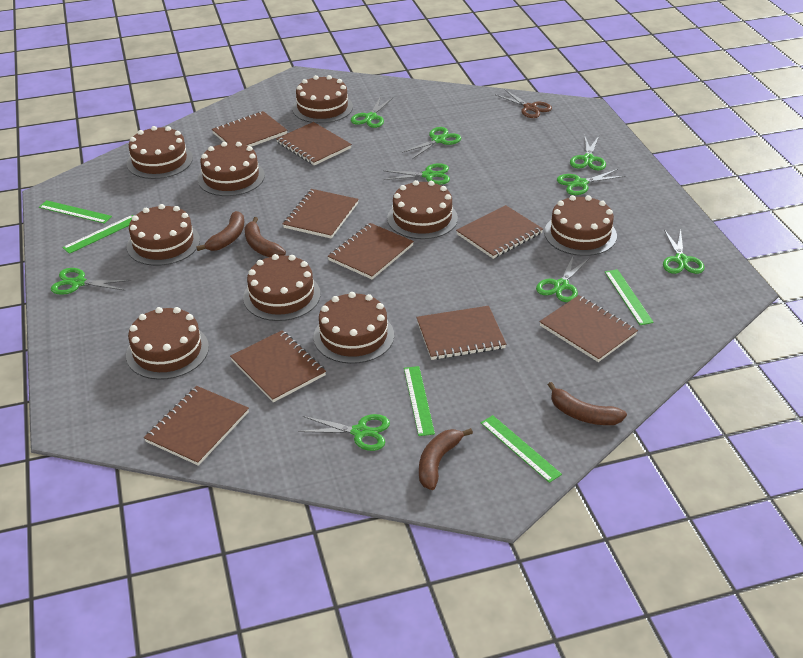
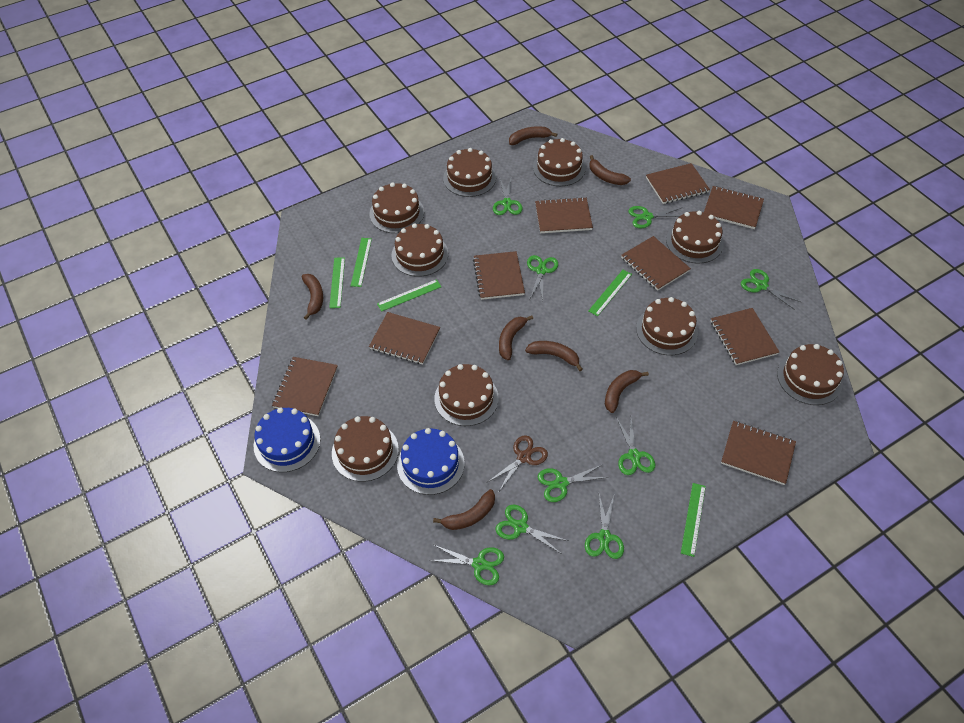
blue cake: 0 -> 2
brown banana: 4 -> 7

